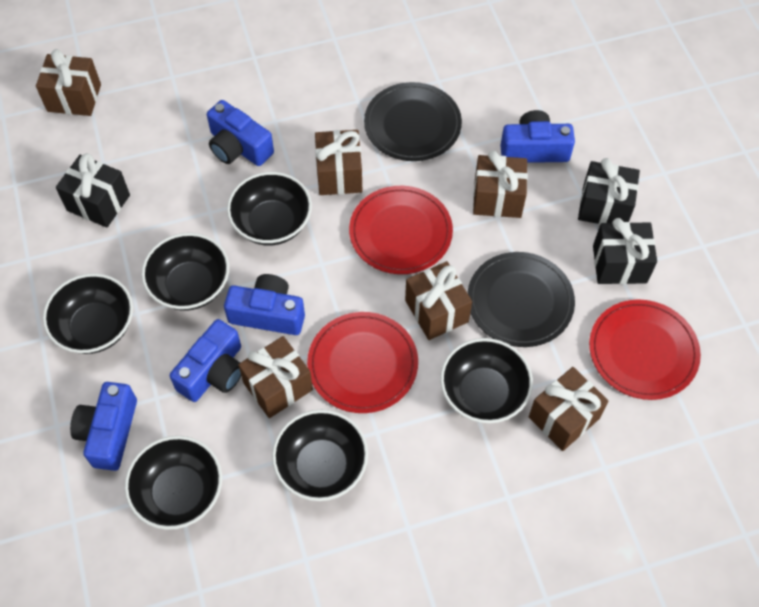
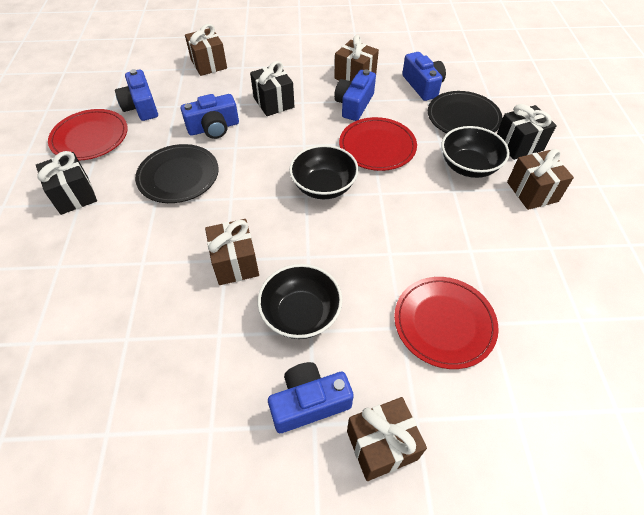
black bowl: 6 -> 3
brown gift: 6 -> 5

